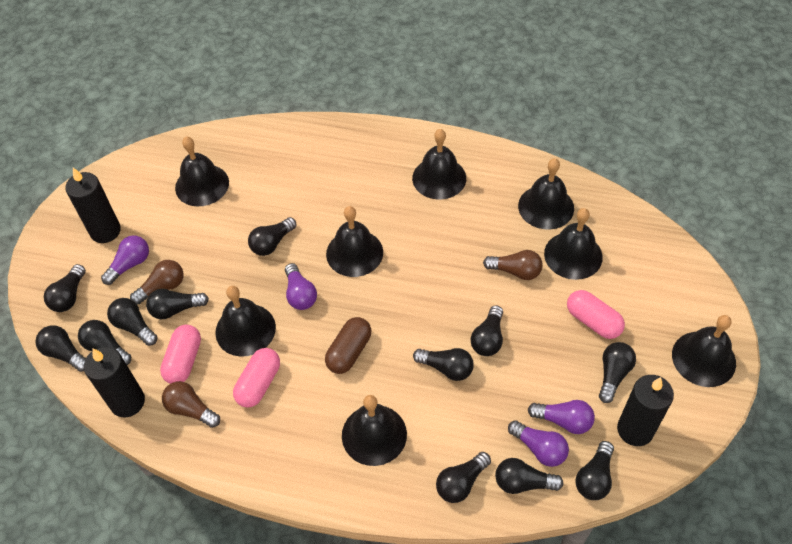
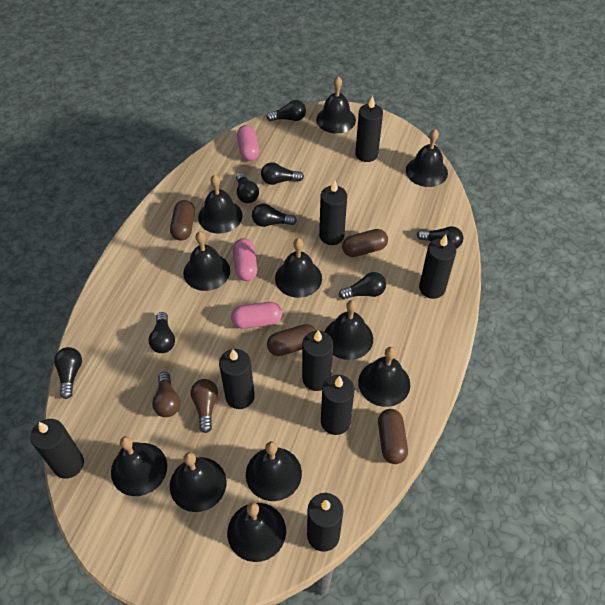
black bell: 8 -> 11
black candle: 3 -> 8
black light bulb: 12 -> 8
brown capsule: 1 -> 4
brown light bulb: 3 -> 2
purple light bulb: 4 -> 0

